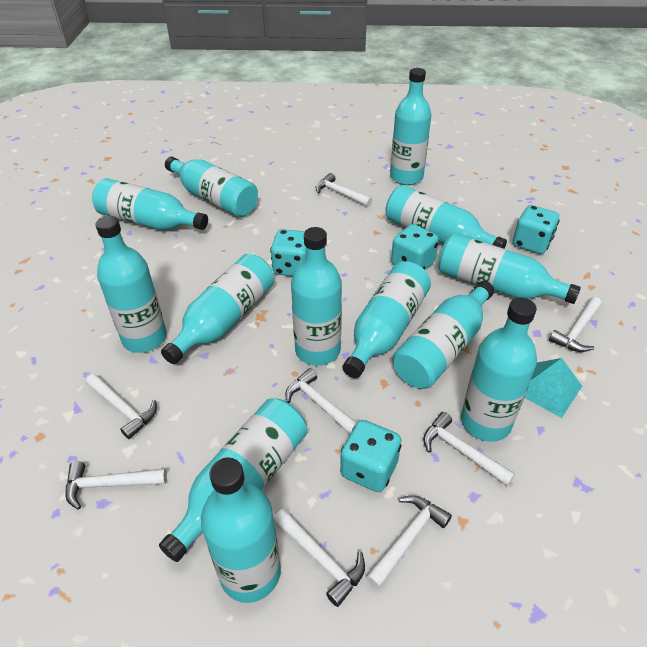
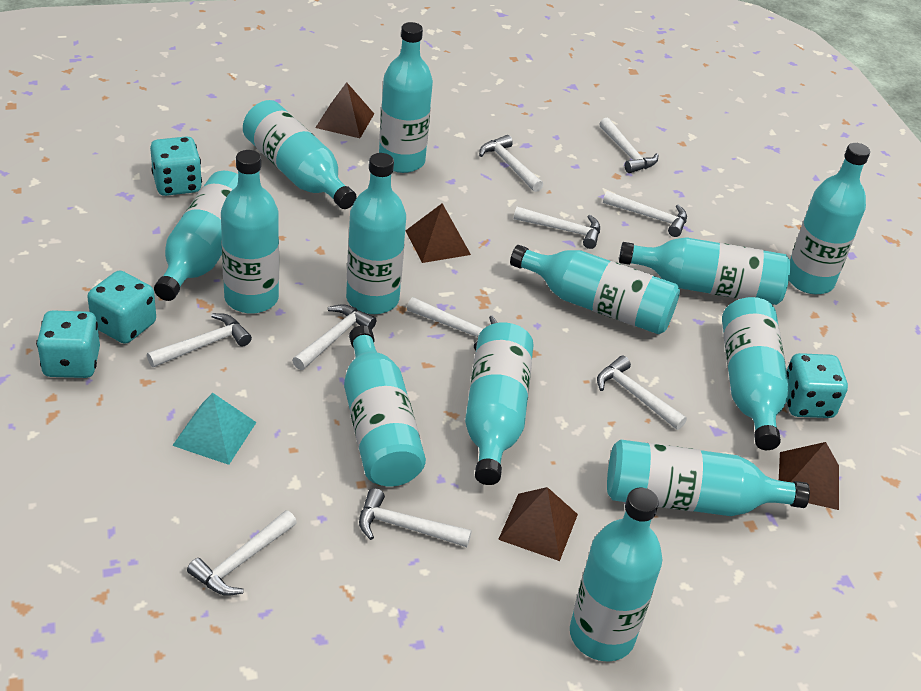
brown pyramid: 0 -> 4
white hammer: 8 -> 10

